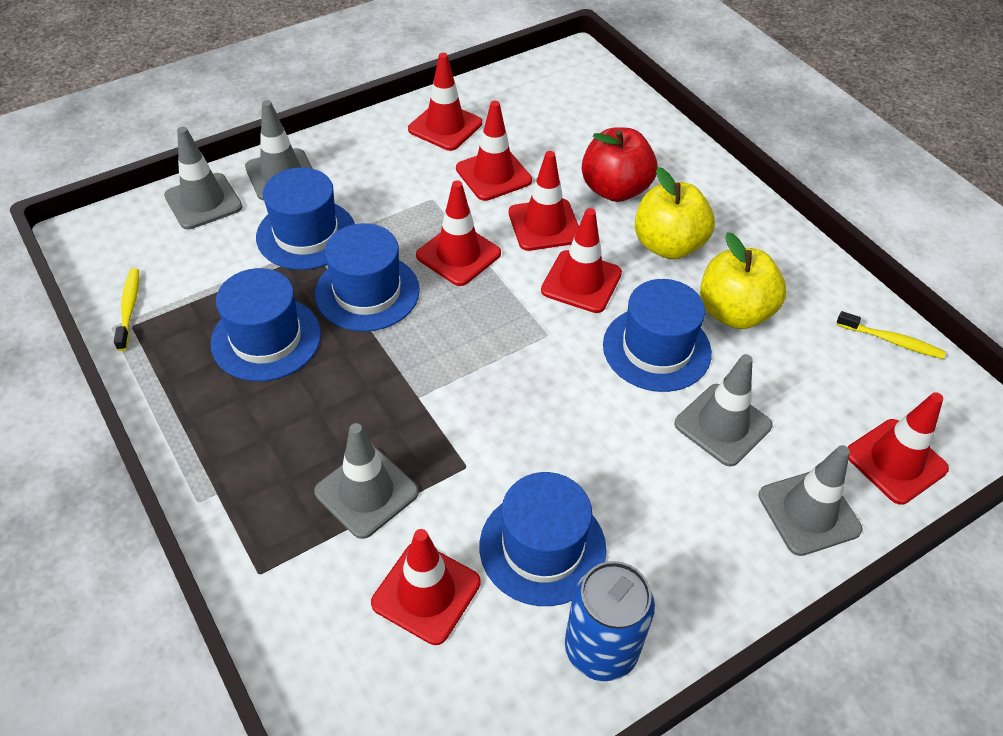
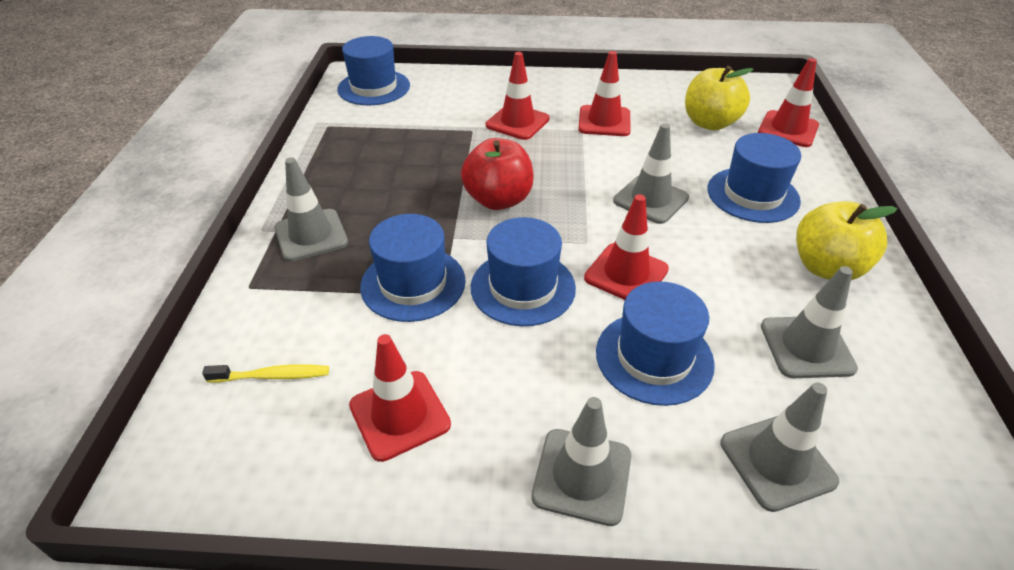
blue can: 1 -> 0
red traffic cone: 7 -> 5
yellow toothbrush: 2 -> 1

